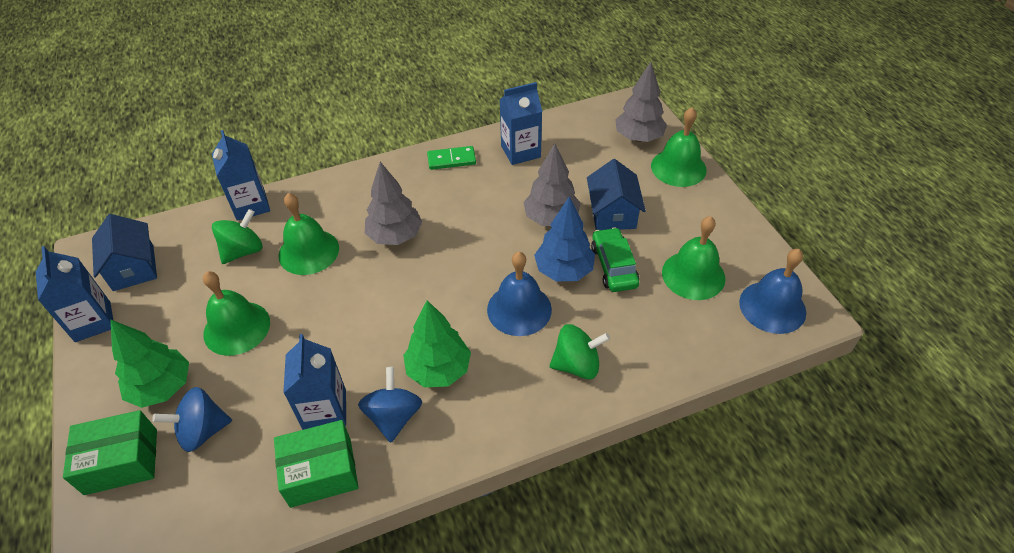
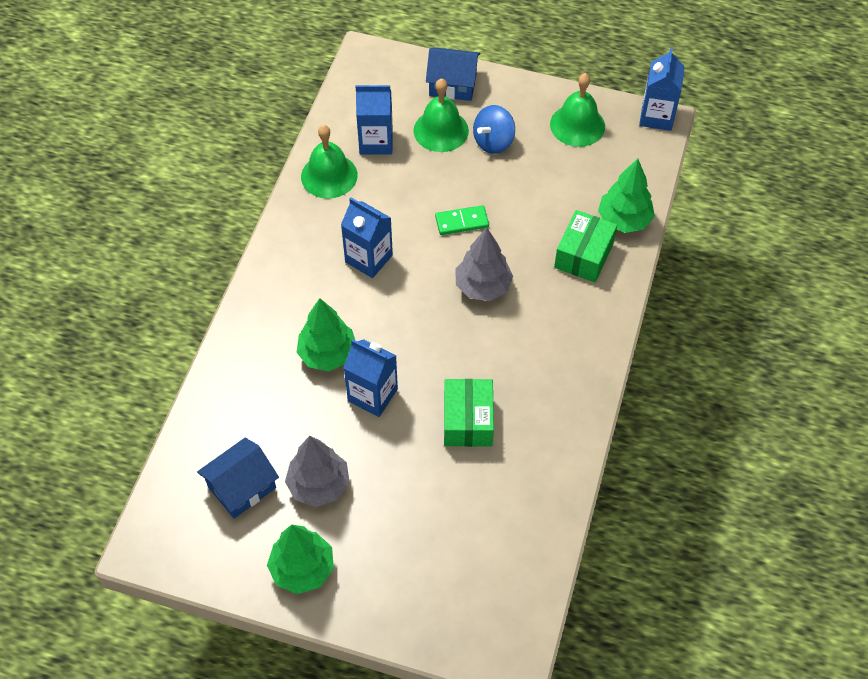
blue bell: 2 -> 0
blue spinning top: 2 -> 1
blue tree: 1 -> 0
green bell: 4 -> 3
green car: 1 -> 0
green spinning top: 2 -> 0
green tree: 2 -> 3
grey tree: 3 -> 2

